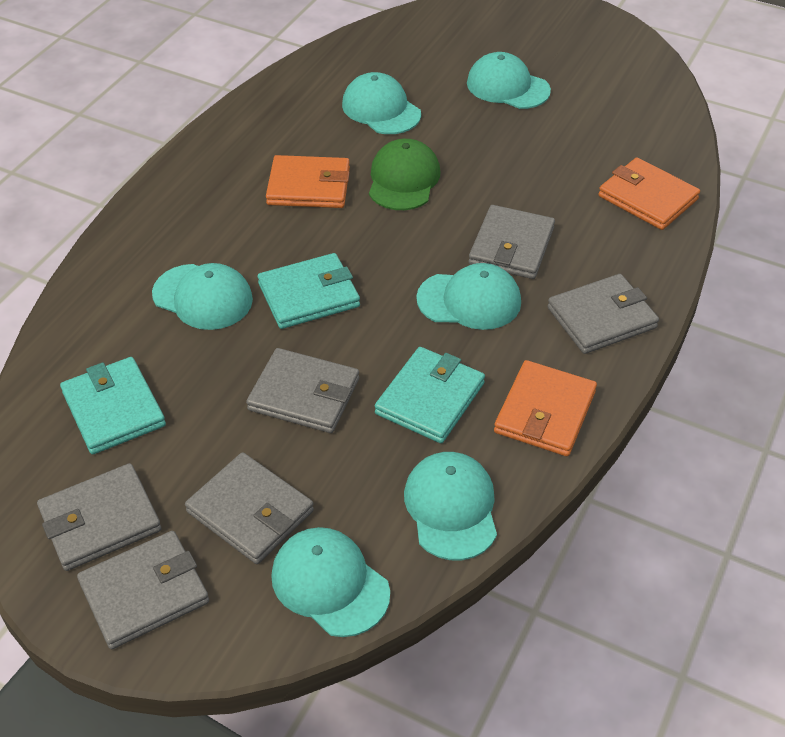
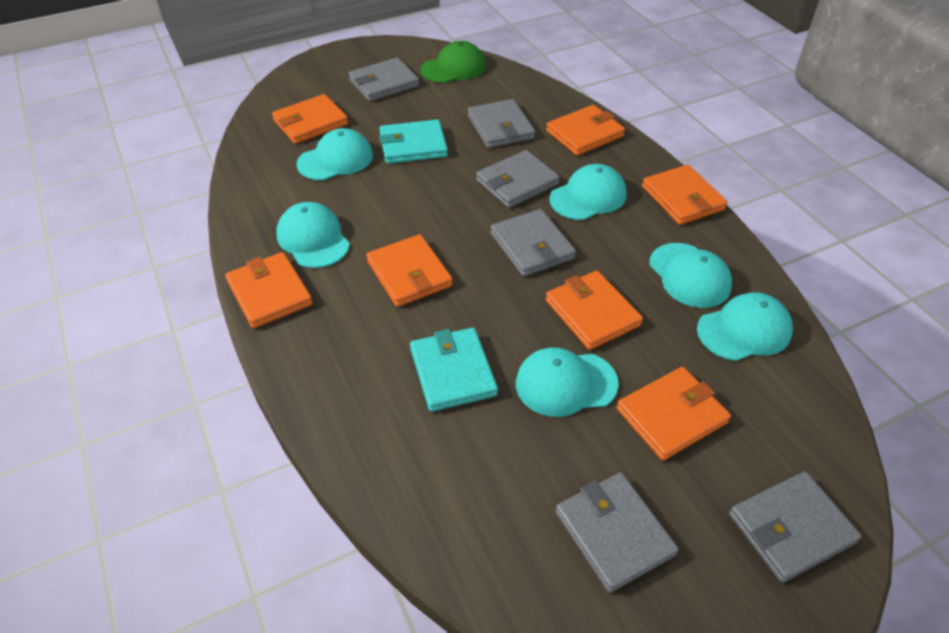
orange wallet: 3 -> 7
turquoise wallet: 3 -> 2

